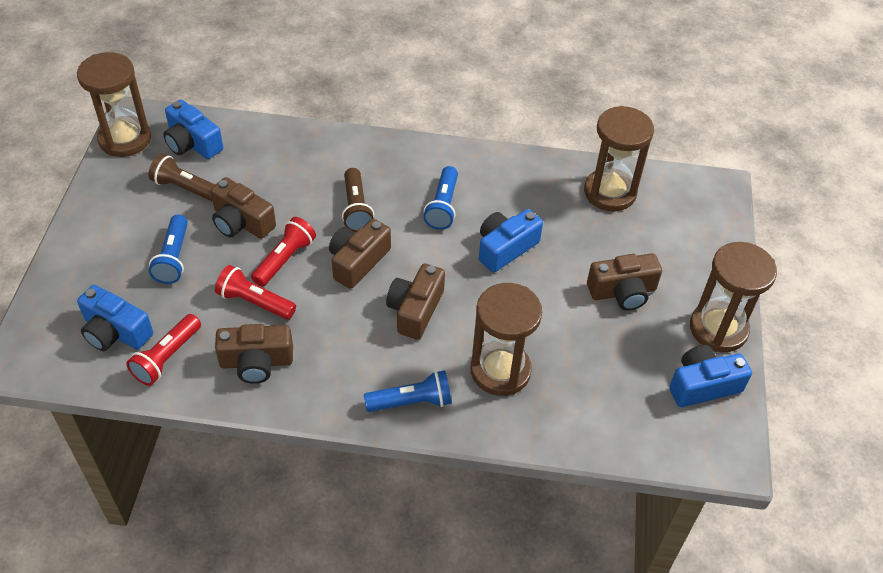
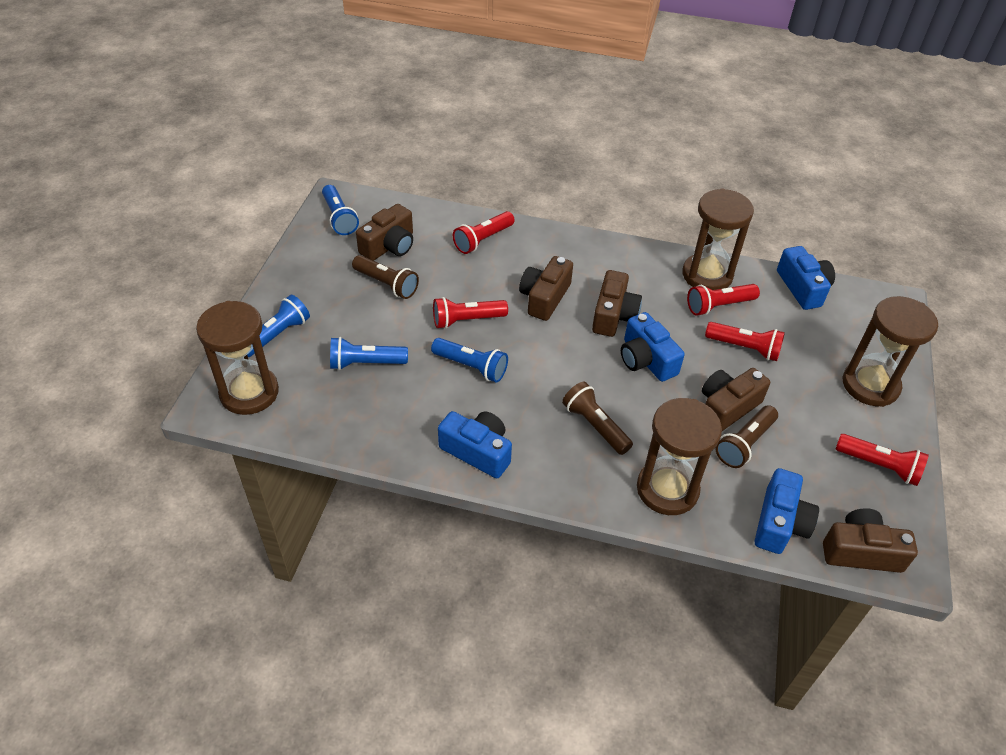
blue flashlight: 3 -> 4
brown flashlight: 2 -> 3
red flashlight: 3 -> 5

